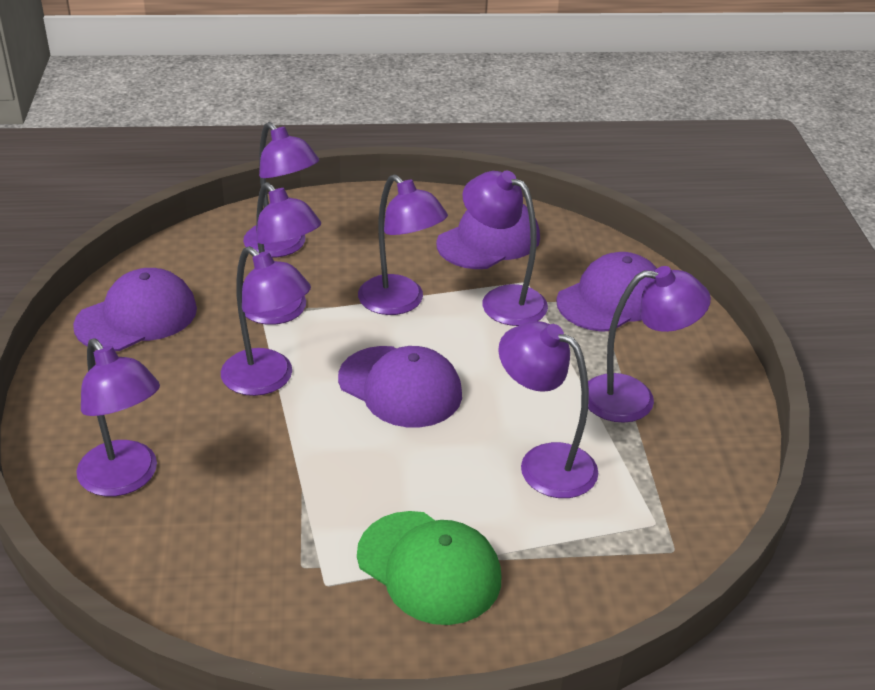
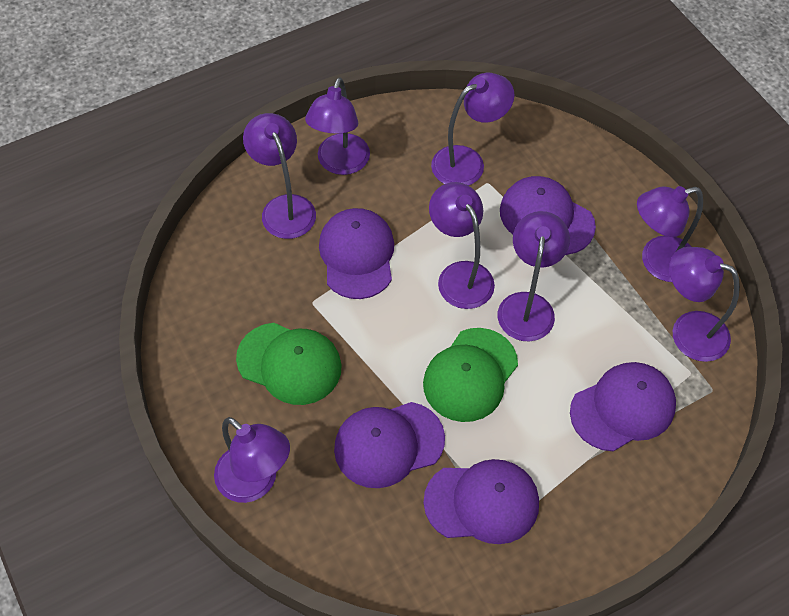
green cap: 1 -> 2
purple cap: 4 -> 5

